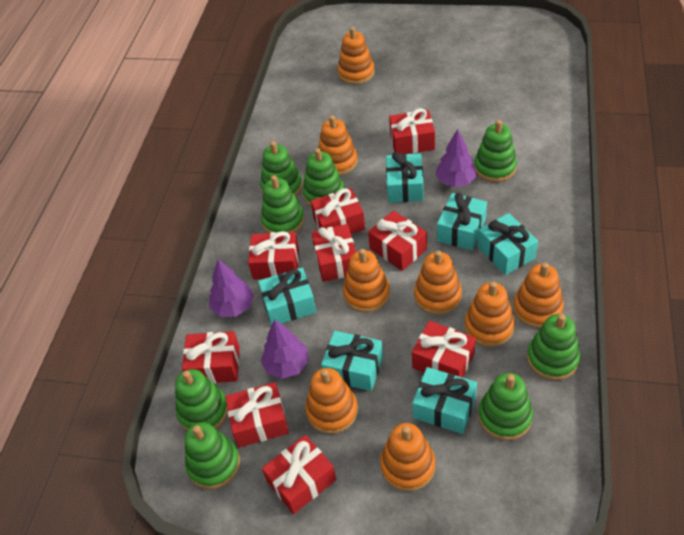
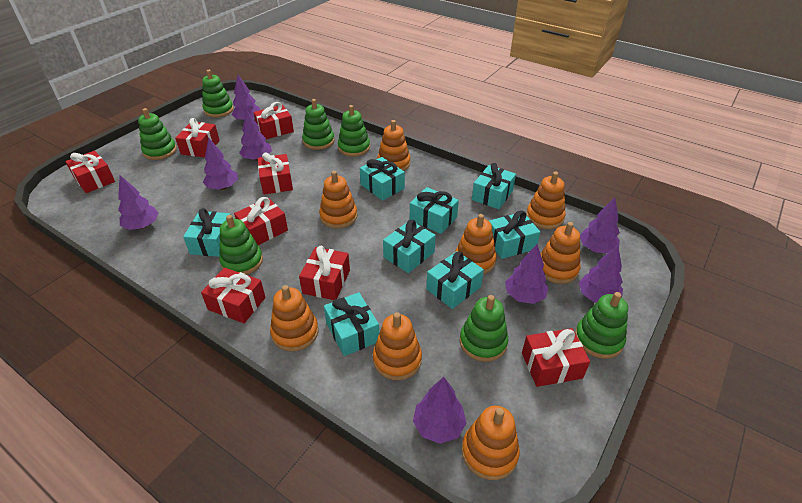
green stacking toy: 8 -> 7
purple tree: 3 -> 8
red gift: 9 -> 8
turquoise gift: 6 -> 8

